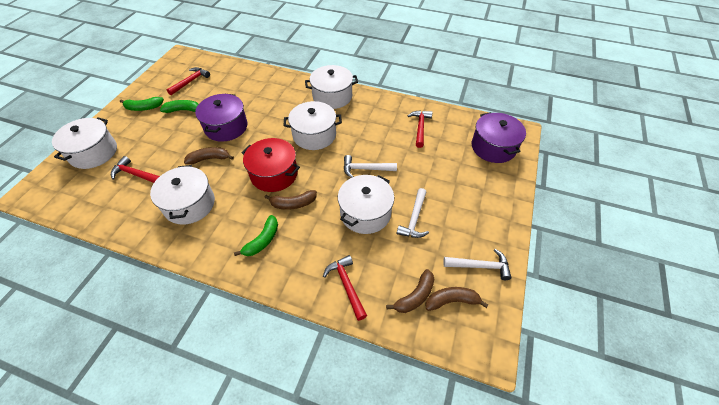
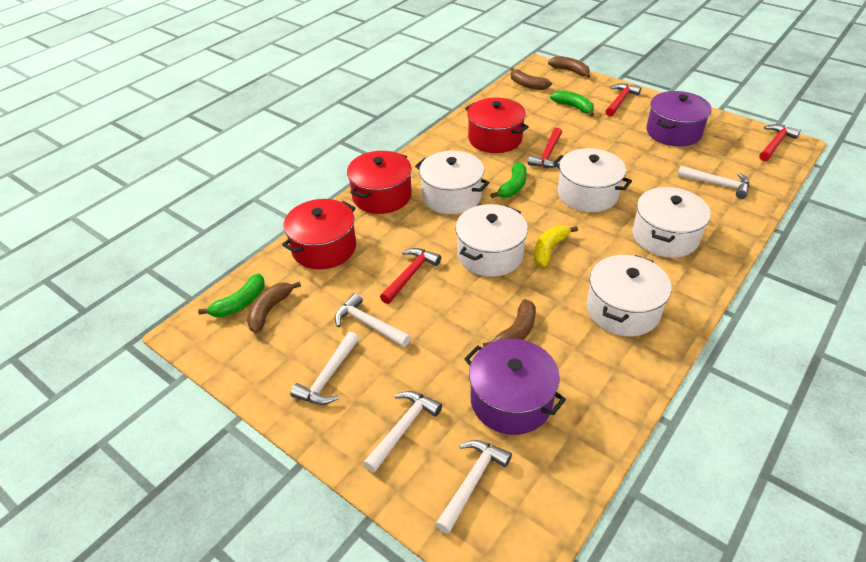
red pot: 1 -> 3
white hammer: 3 -> 5
yellow banana: 0 -> 1

